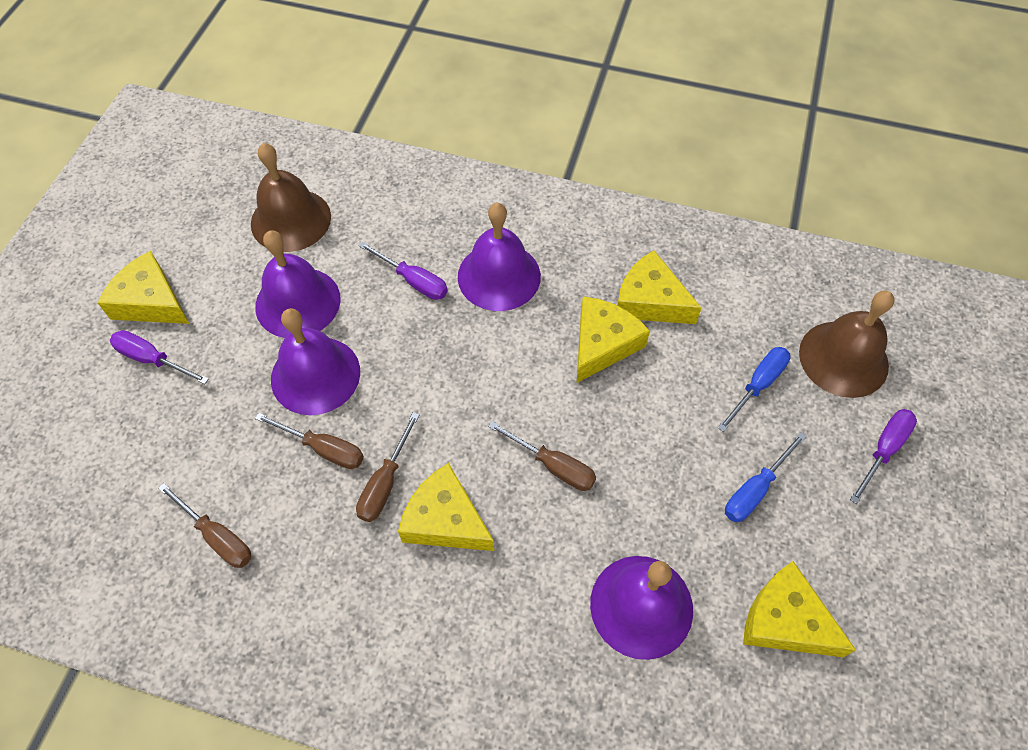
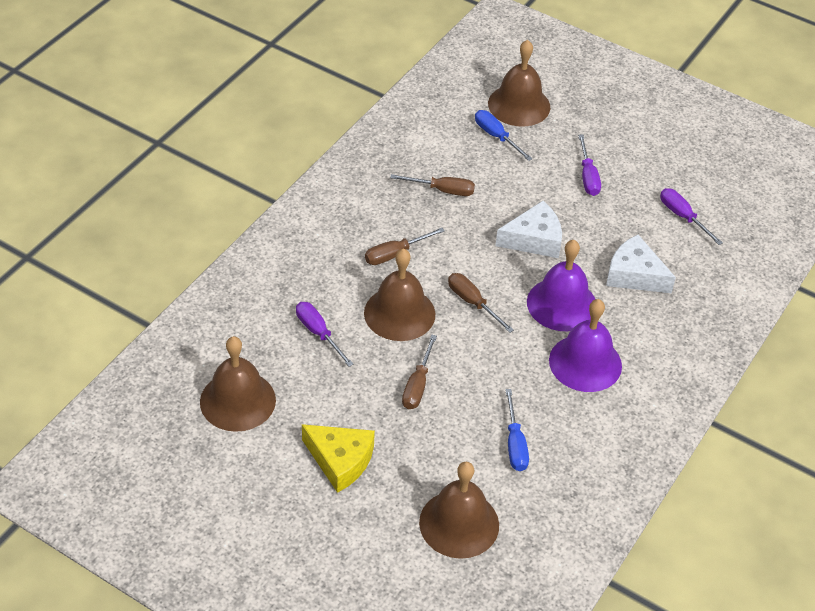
brown bell: 2 -> 4
purple bell: 4 -> 2
white cheese: 0 -> 2
yellow cheese: 5 -> 1

